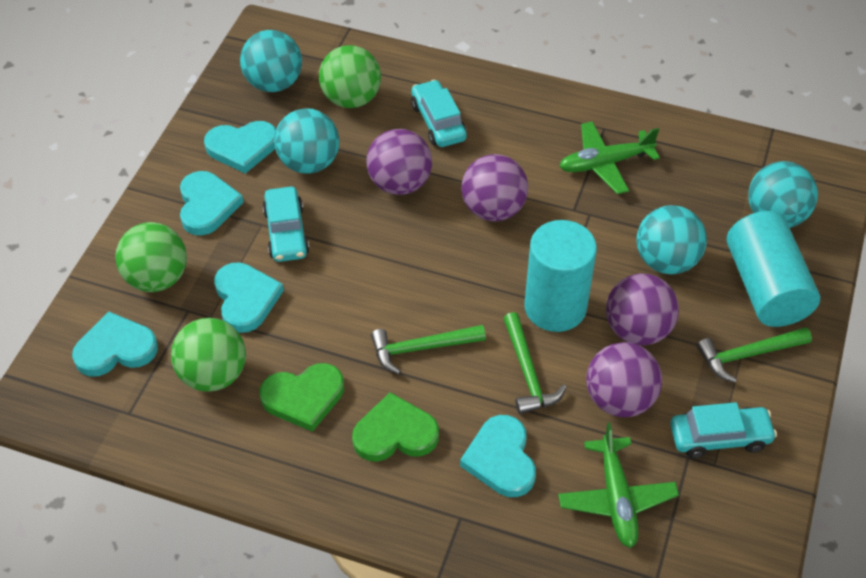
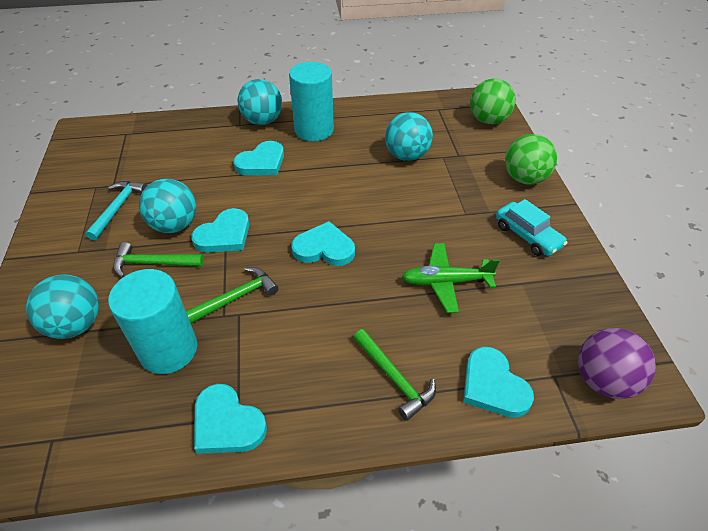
green ball: 3 -> 2
green heart: 2 -> 0
green plane: 2 -> 1
purple ball: 4 -> 1
turquoise car: 3 -> 1
turquoise hammer: 0 -> 1

